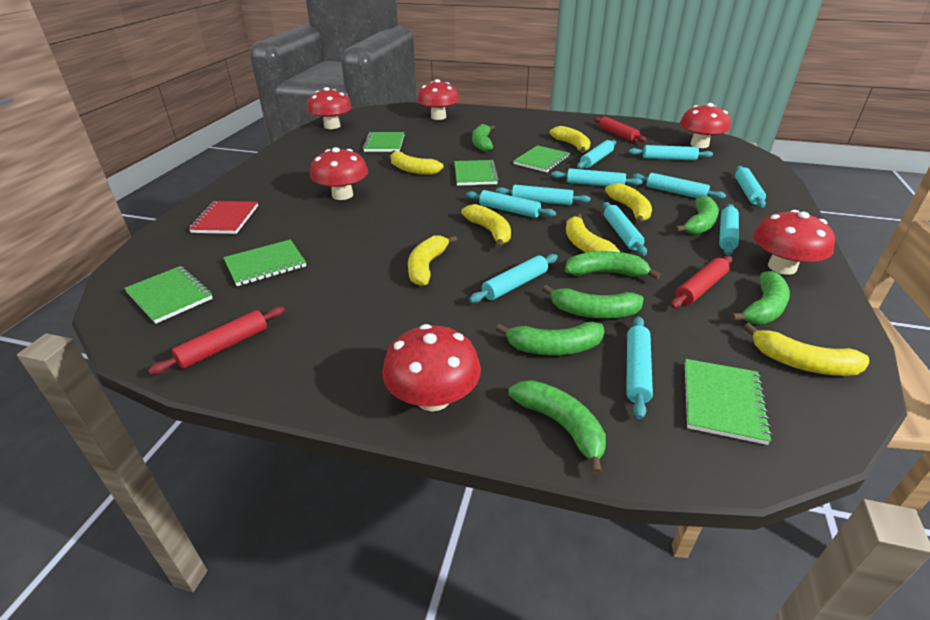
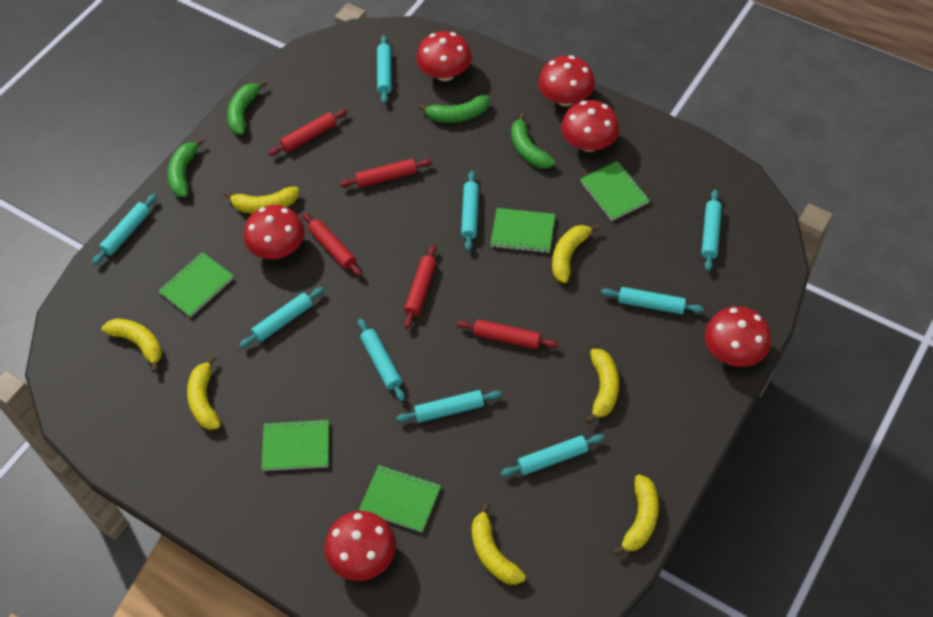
green banana: 7 -> 4
green notebook: 6 -> 5
red notebook: 1 -> 0
red rolling pin: 3 -> 5
turquoise rolling pin: 11 -> 9

